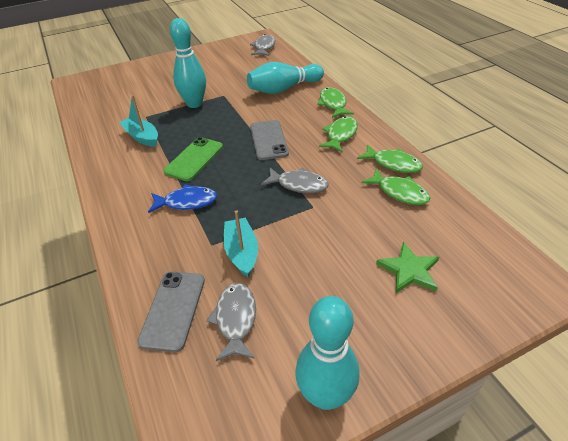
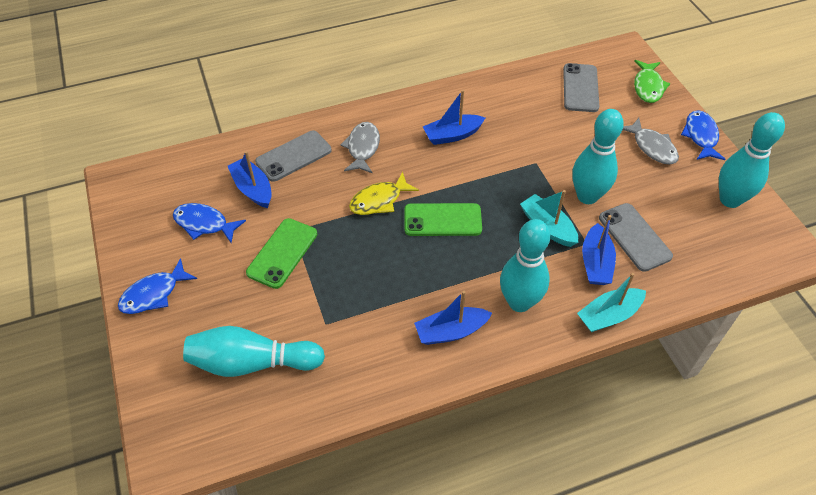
blue boat: 0 -> 4
blue fish: 1 -> 3
green fish: 4 -> 1
green phone: 1 -> 2
green star: 1 -> 0
grey fish: 3 -> 2
grey phone: 2 -> 3
turquoise bowling pin: 3 -> 4
yellow fish: 0 -> 1

